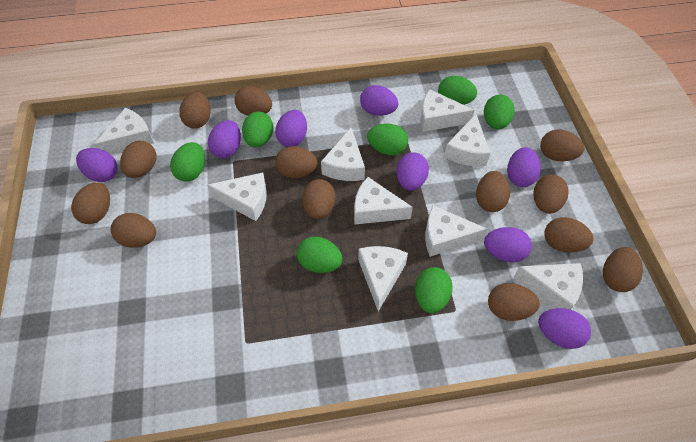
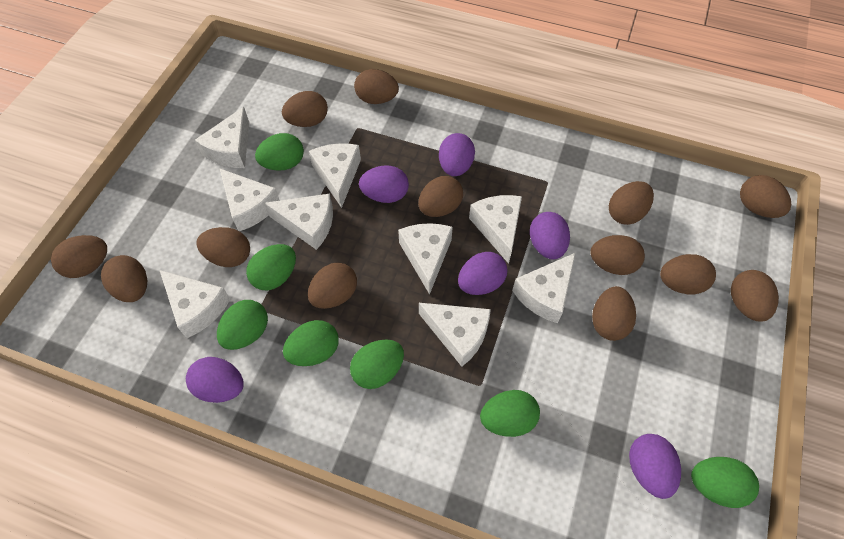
purple egg: 8 -> 6

